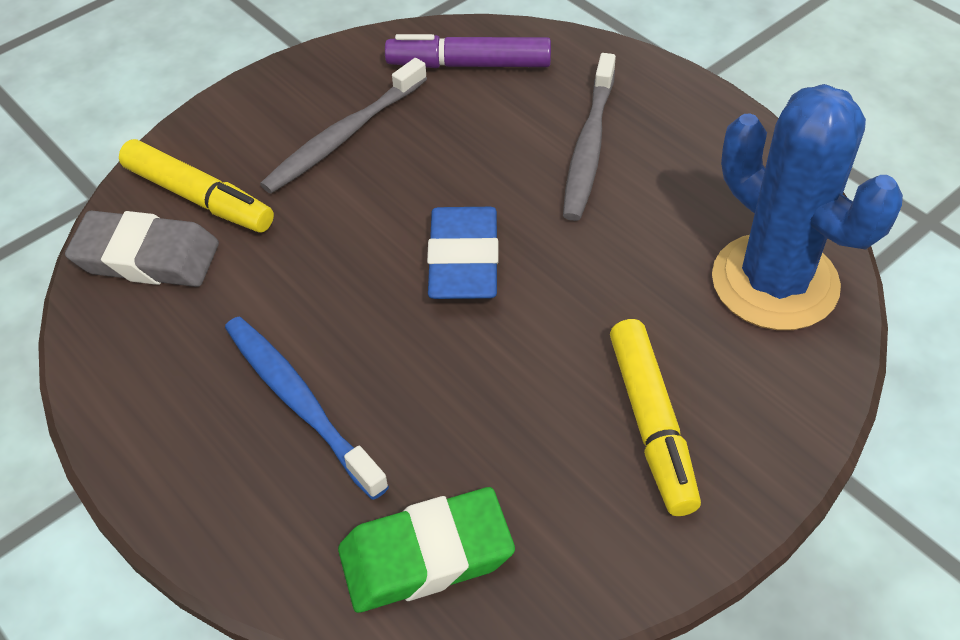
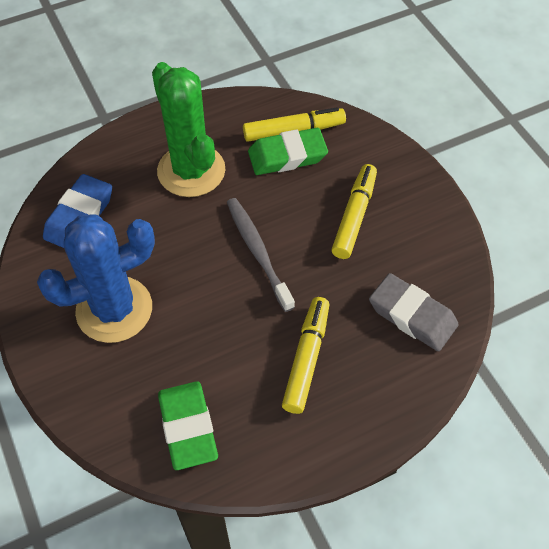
blue toothbrush: 1 -> 0
green cactus: 0 -> 1
green eraser: 1 -> 2
grey toothbrush: 2 -> 1
purple marker: 1 -> 0
yellow marker: 2 -> 3

